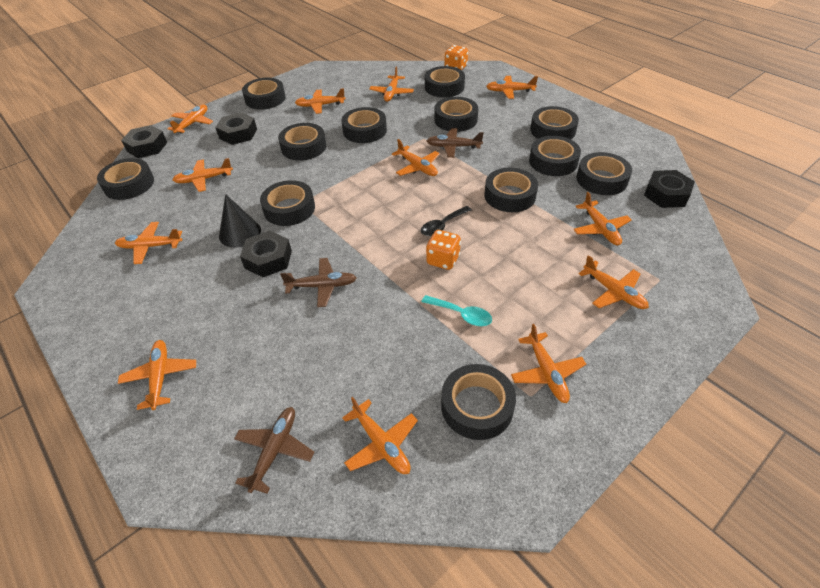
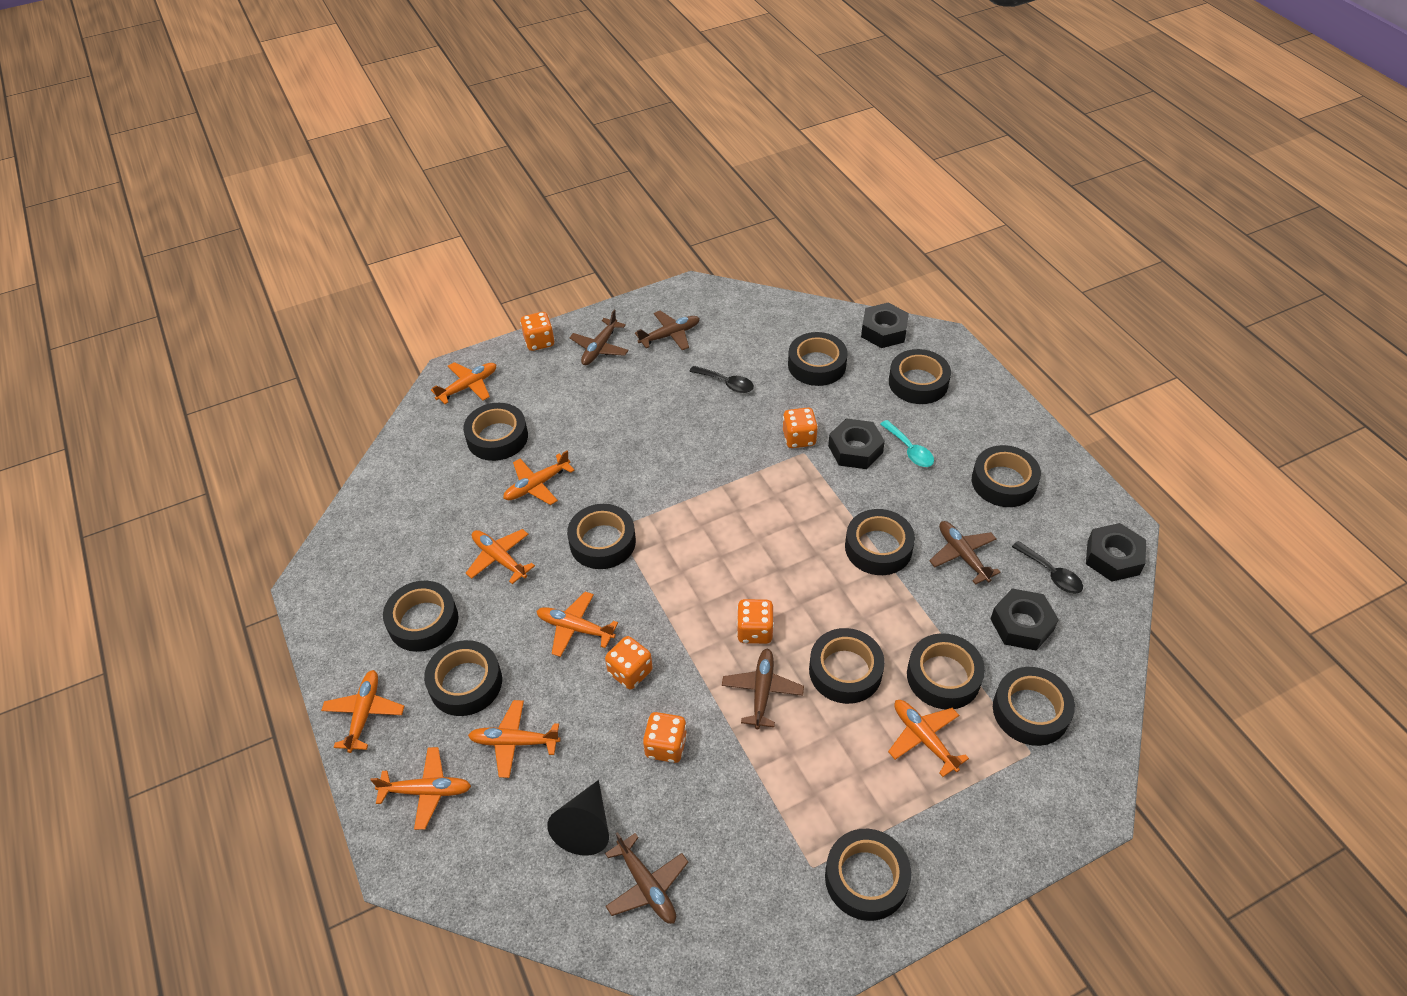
black spoon: 1 -> 2
brown plane: 3 -> 5
orange dice: 2 -> 5
orange plane: 12 -> 8

